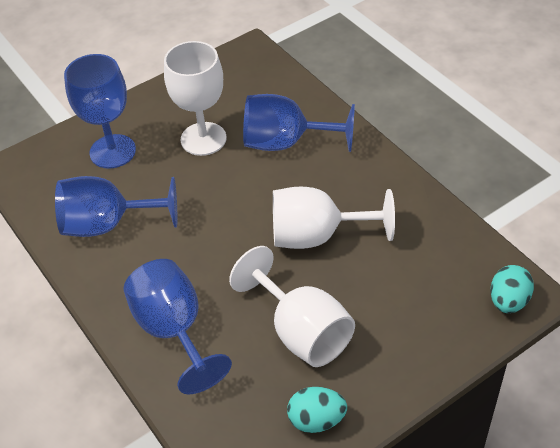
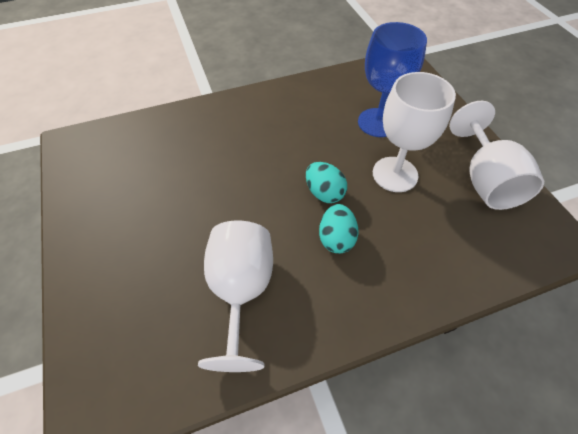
blue goblet: 4 -> 1

